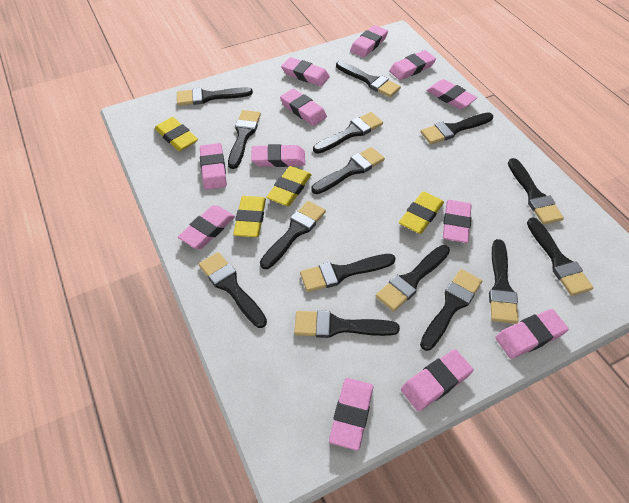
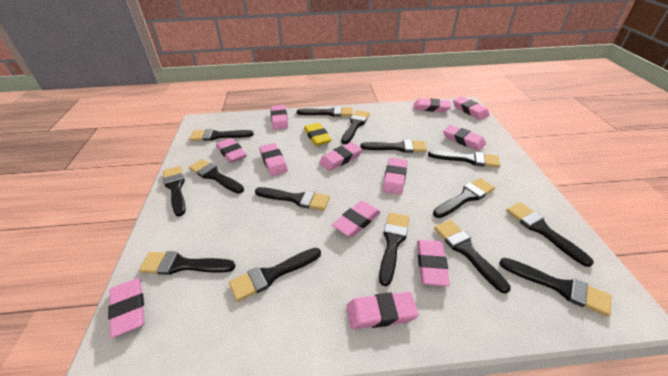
yellow eraser: 4 -> 1

